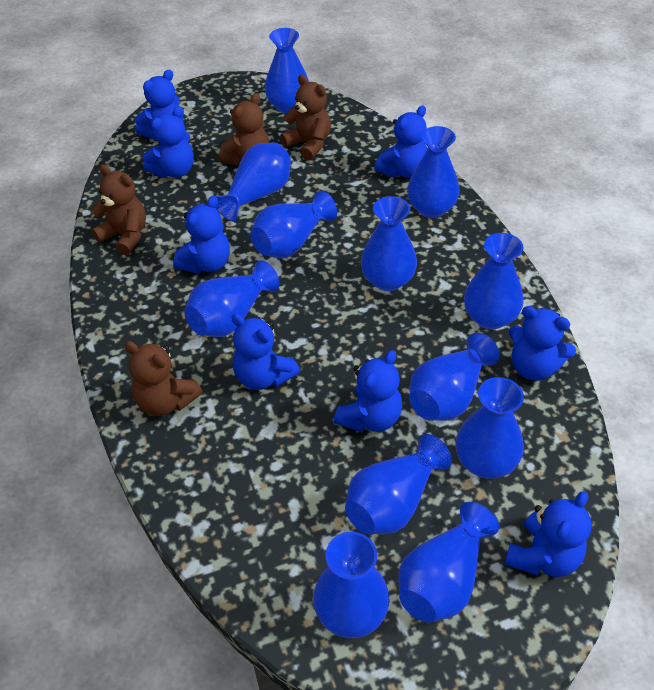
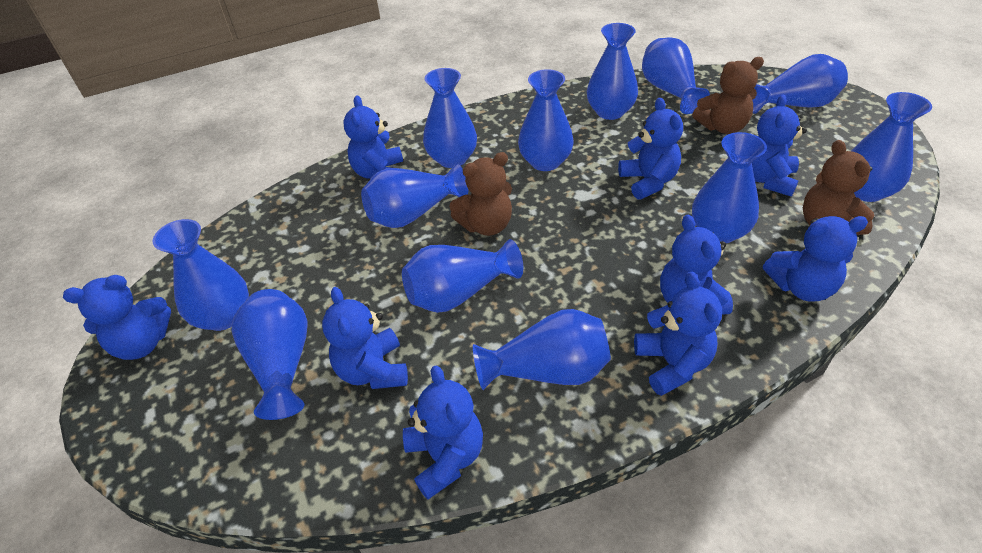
blue teddy bear: 8 -> 9
brown teddy bear: 4 -> 3

